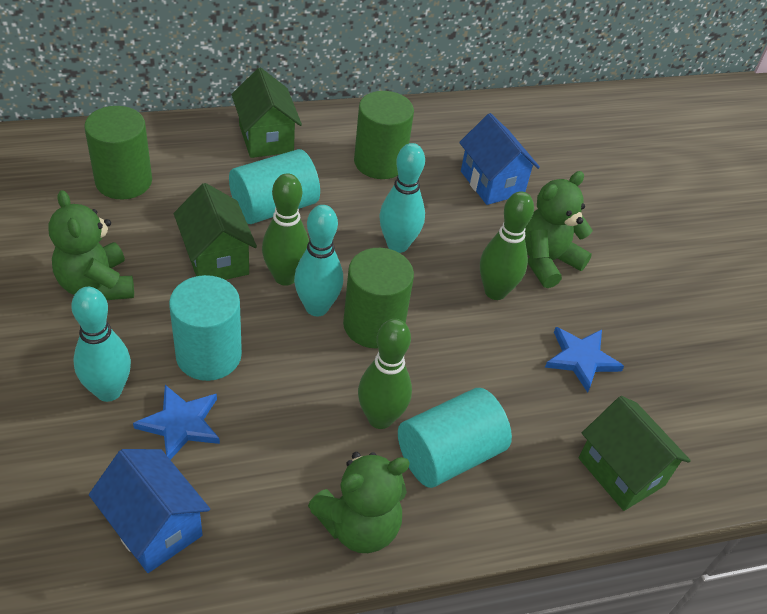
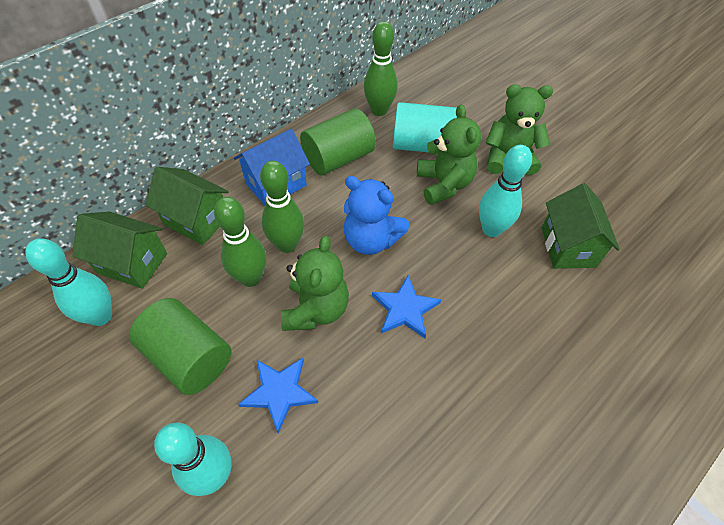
blue house: 2 -> 1
blue teddy bear: 0 -> 1
green cylinder: 3 -> 2
turquoise cylinder: 3 -> 1

